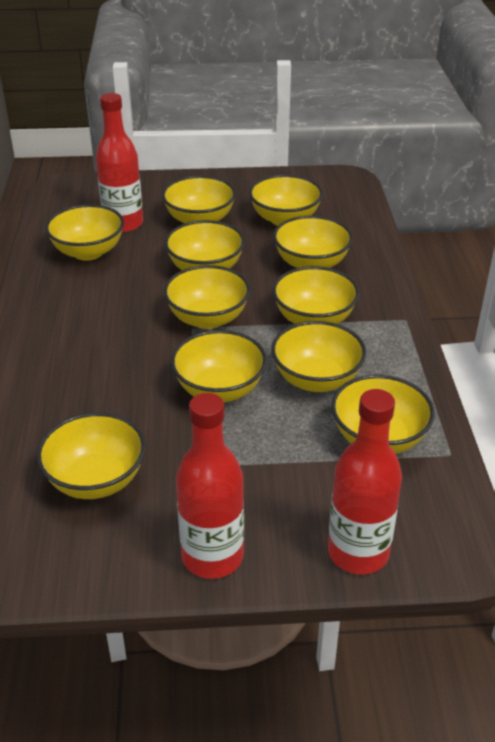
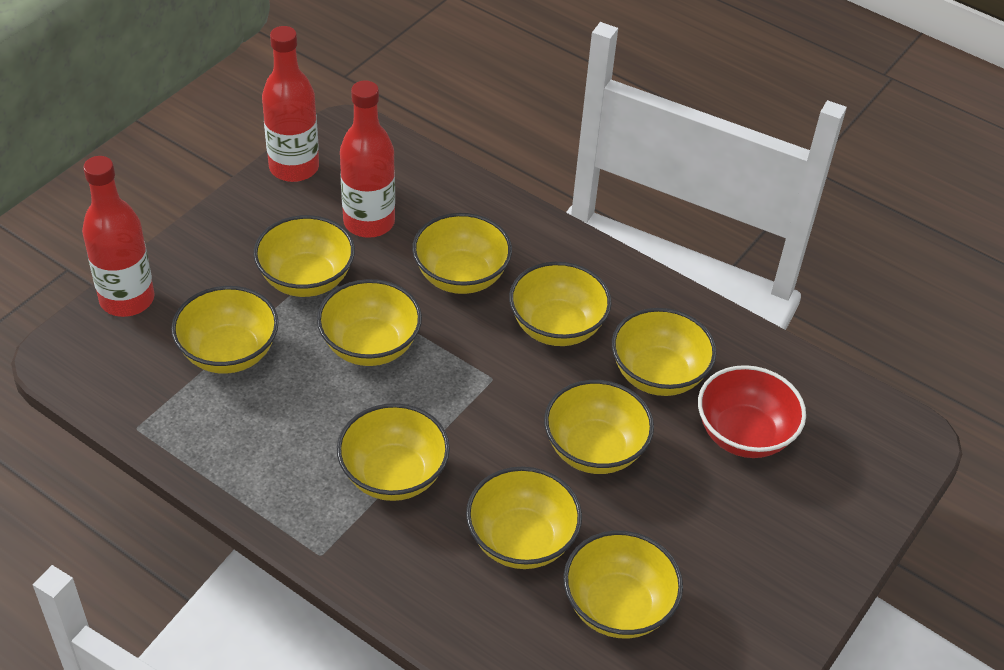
red bowl: 0 -> 1
yellow bowl: 11 -> 10

